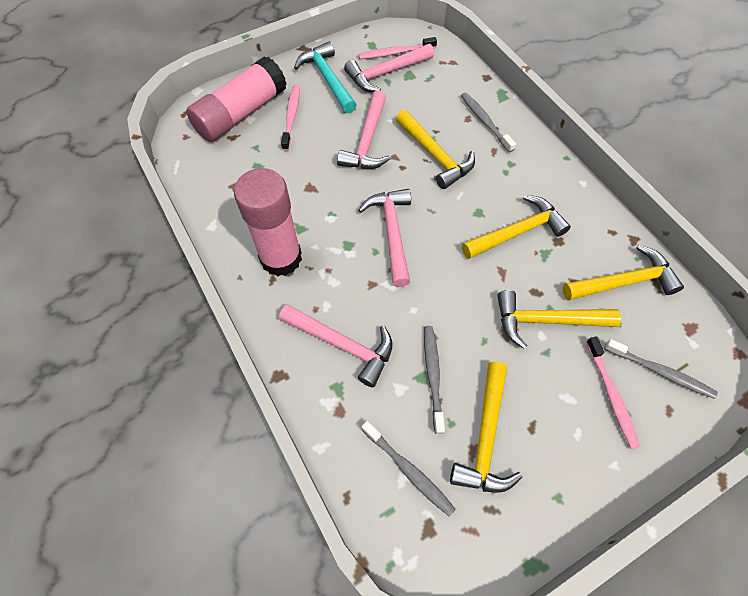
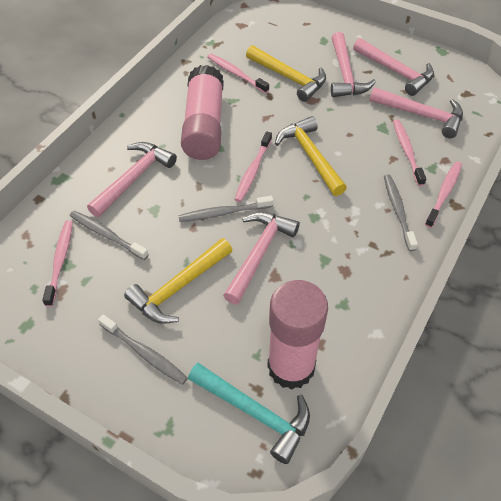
pink hammer: 4 -> 5
pink toothbrush: 3 -> 5
yellow hammer: 5 -> 3

